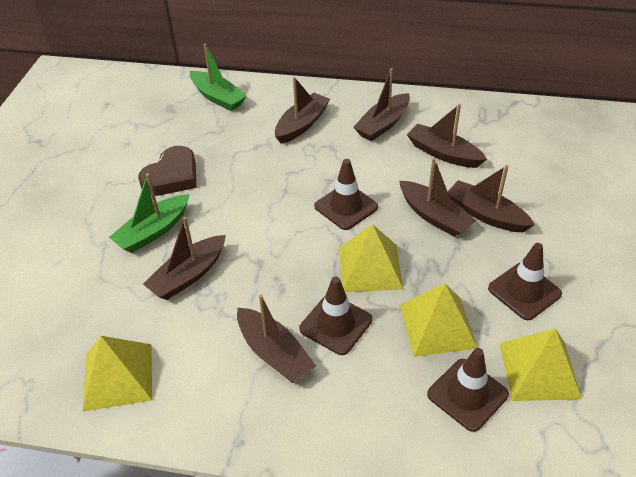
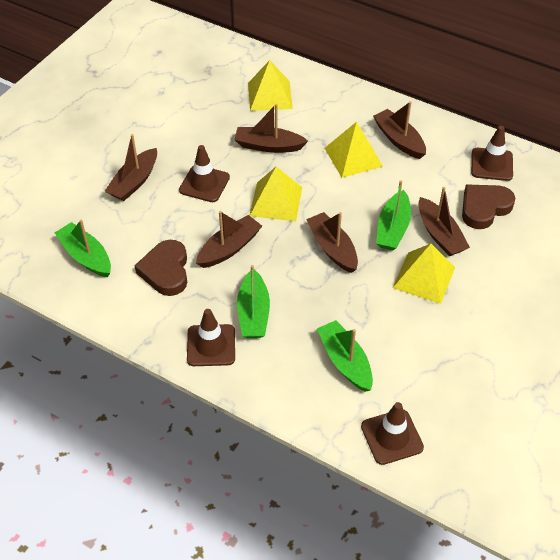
brown boat: 7 -> 6
brown heart: 1 -> 2
green boat: 2 -> 4

